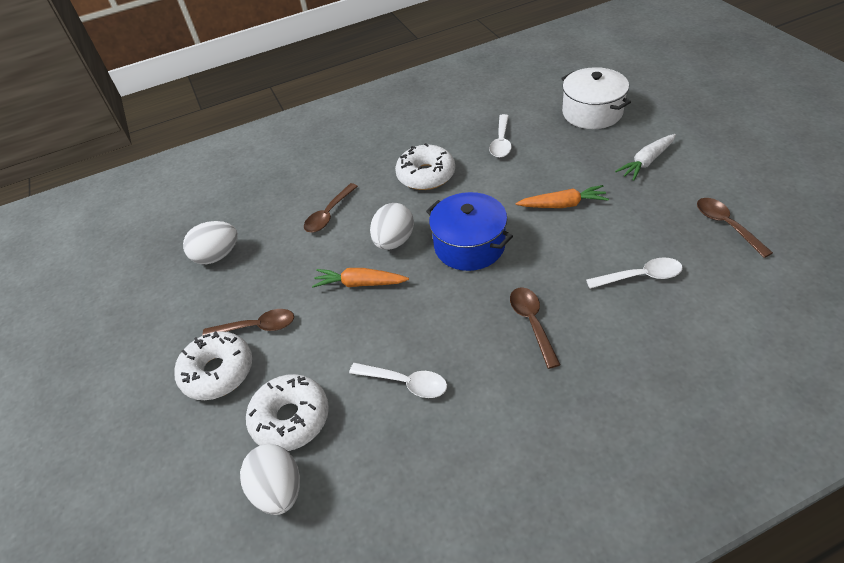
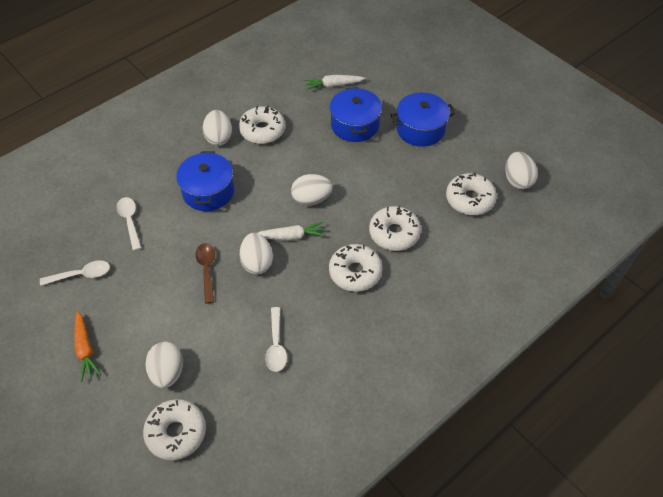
blue pot: 1 -> 3
brown spoon: 4 -> 1
orange carrot: 2 -> 1
white carrot: 1 -> 2
white donut: 3 -> 5
white egg: 3 -> 5
white pot: 1 -> 0

